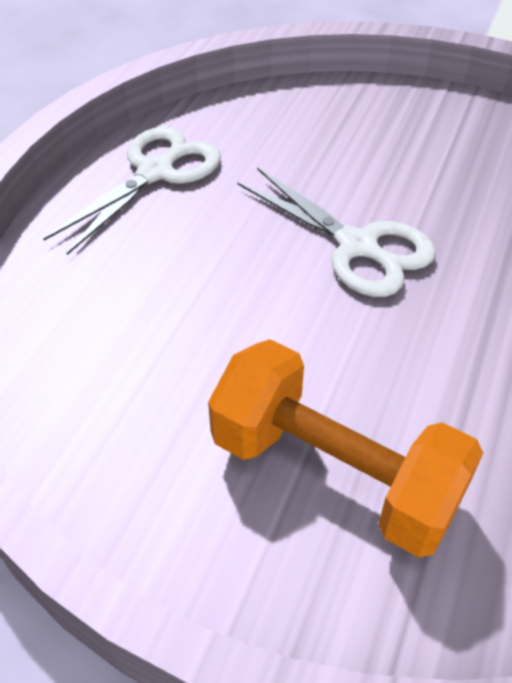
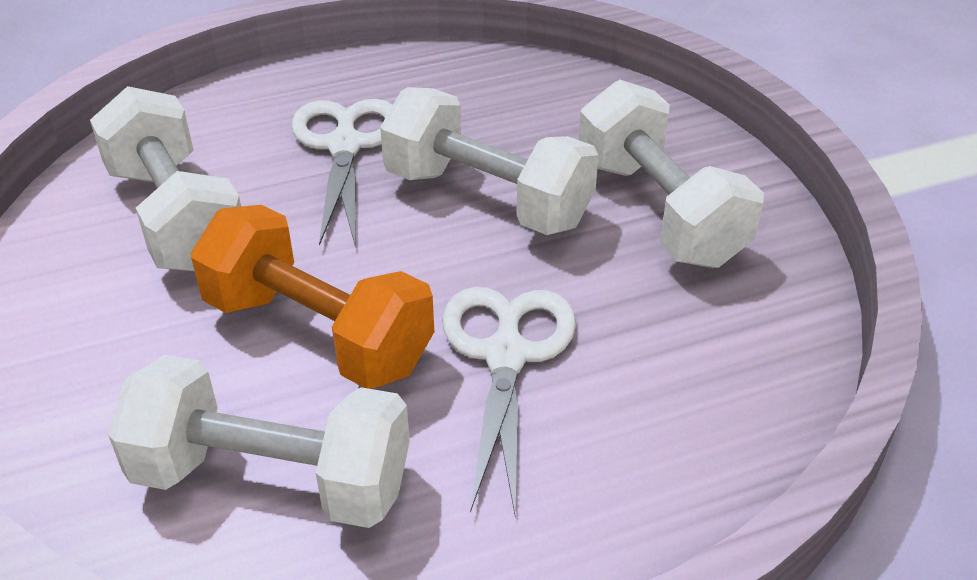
white dumbbell: 0 -> 4

